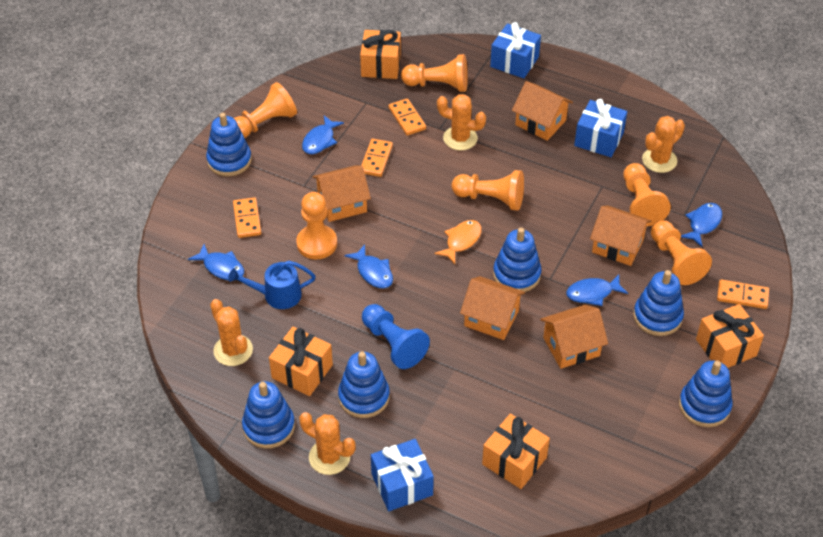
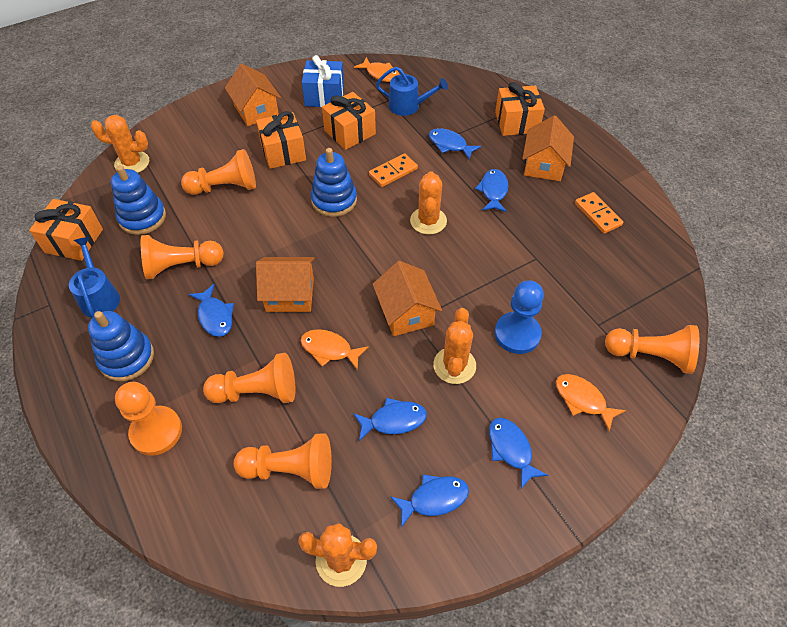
blue fish: 5 -> 6
blue gift: 3 -> 1
blue stacking toy: 6 -> 3
blue watering can: 1 -> 2
orange domino: 4 -> 2
orange fish: 1 -> 3
orange house: 5 -> 4

